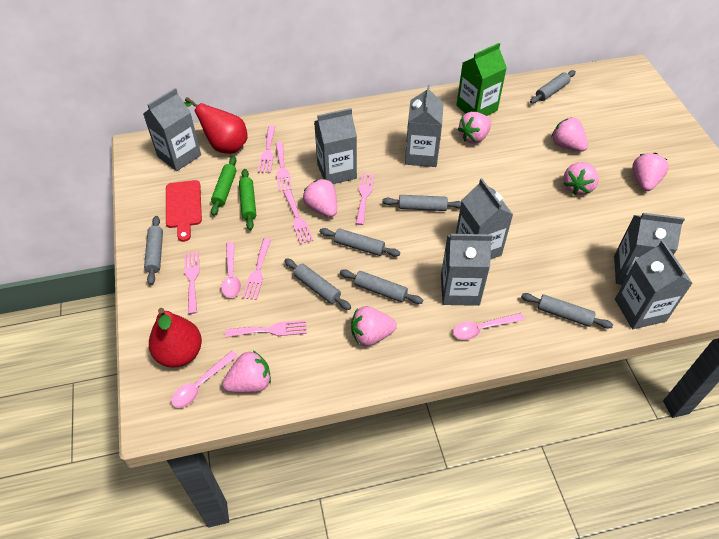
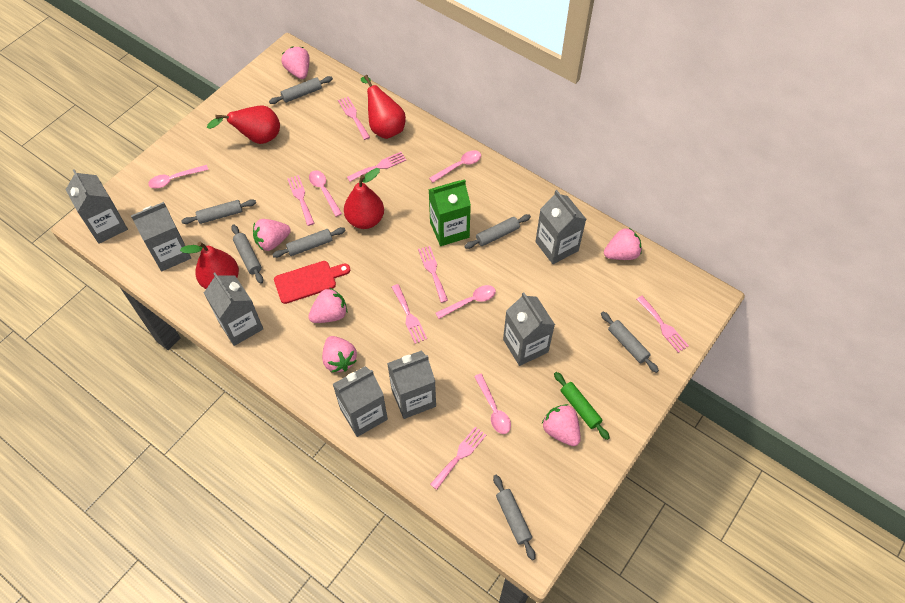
green rolling pin: 2 -> 1
pink spoon: 3 -> 5
pink strawberry: 7 -> 6
red pear: 2 -> 4

